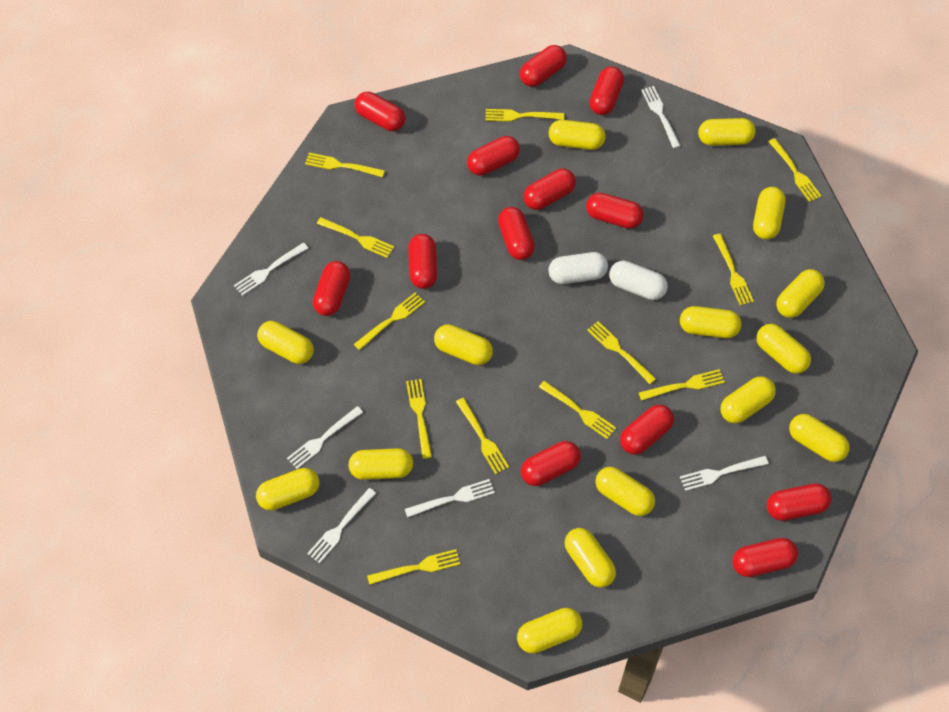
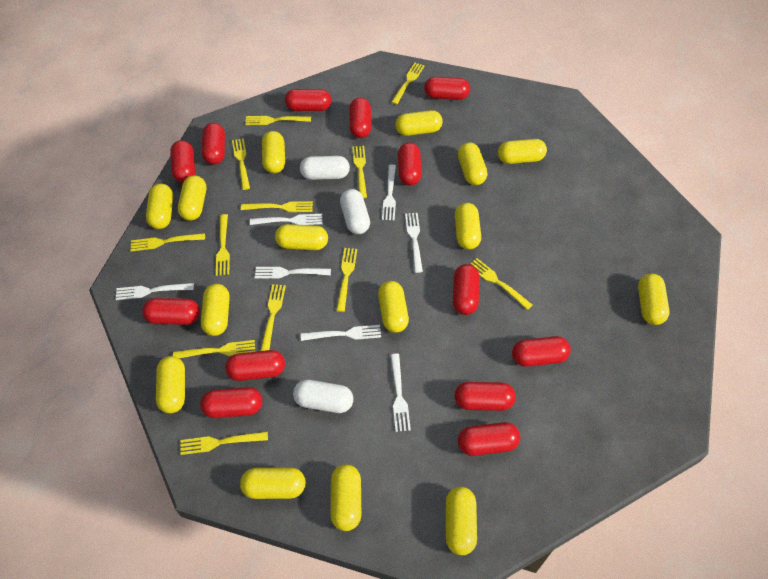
white capsule: 2 -> 3
white fork: 6 -> 7

